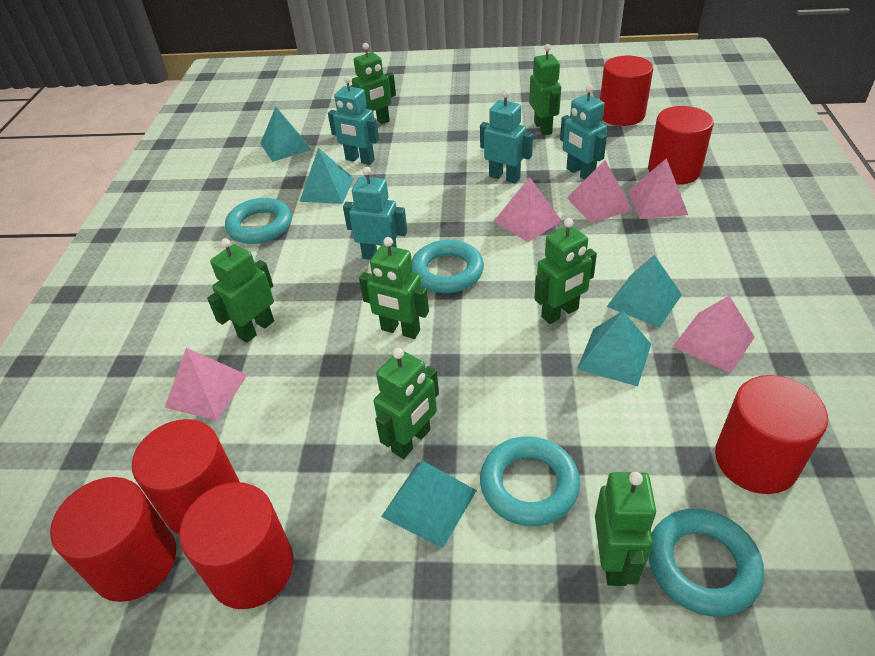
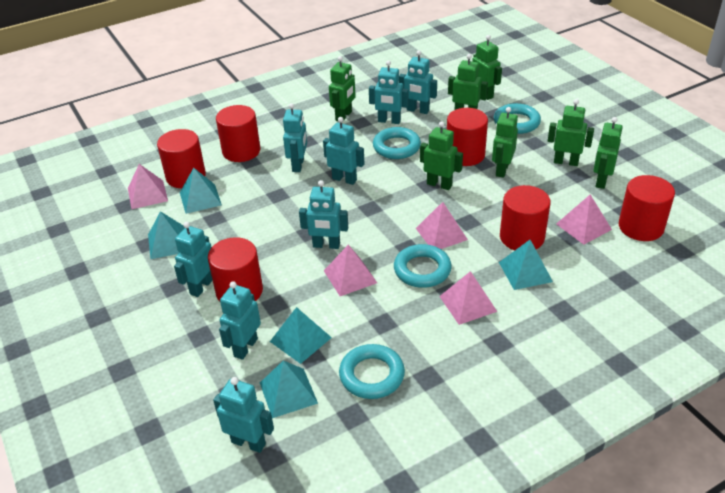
turquoise robot: 4 -> 8

